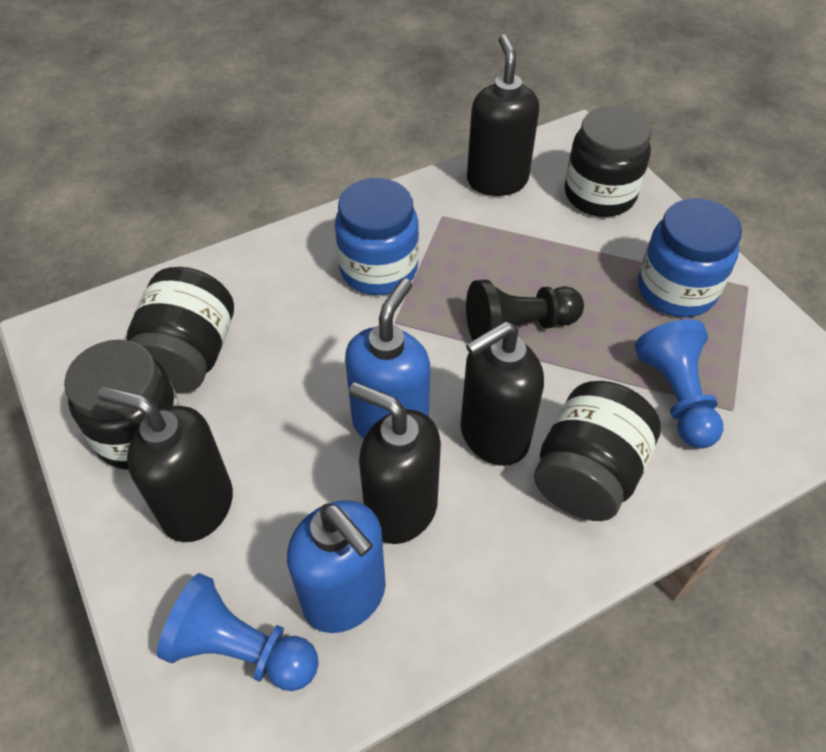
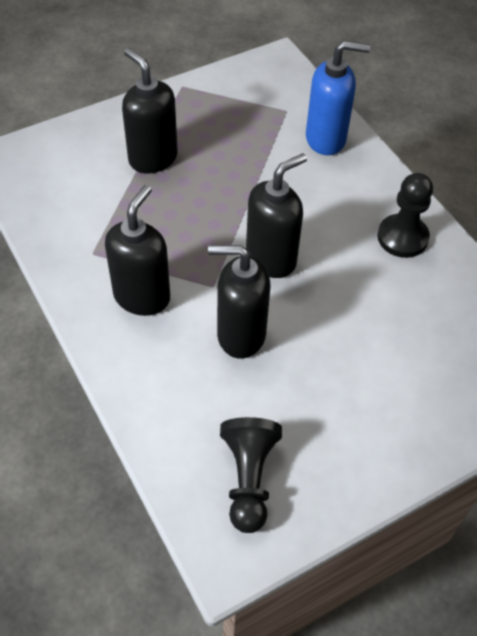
black jar: 4 -> 0
black pawn: 1 -> 2
blue jar: 2 -> 0
blue pawn: 2 -> 0
blue soap dispenser: 2 -> 1

